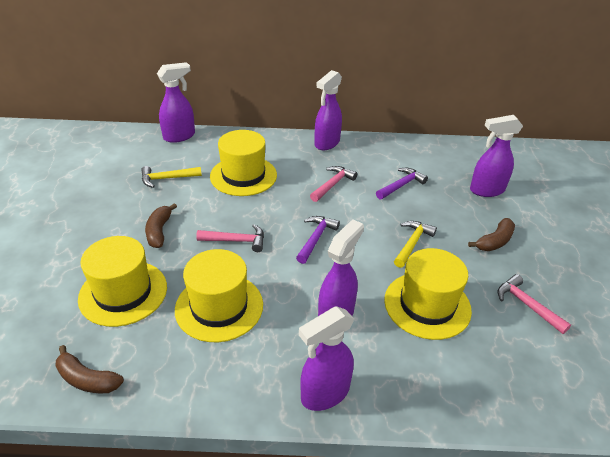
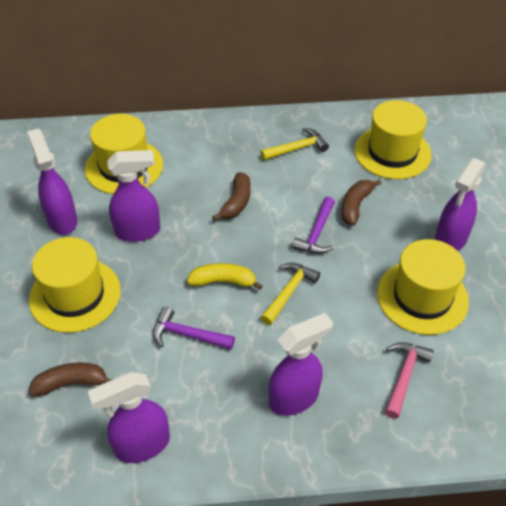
pink hammer: 3 -> 1
yellow banana: 0 -> 1

